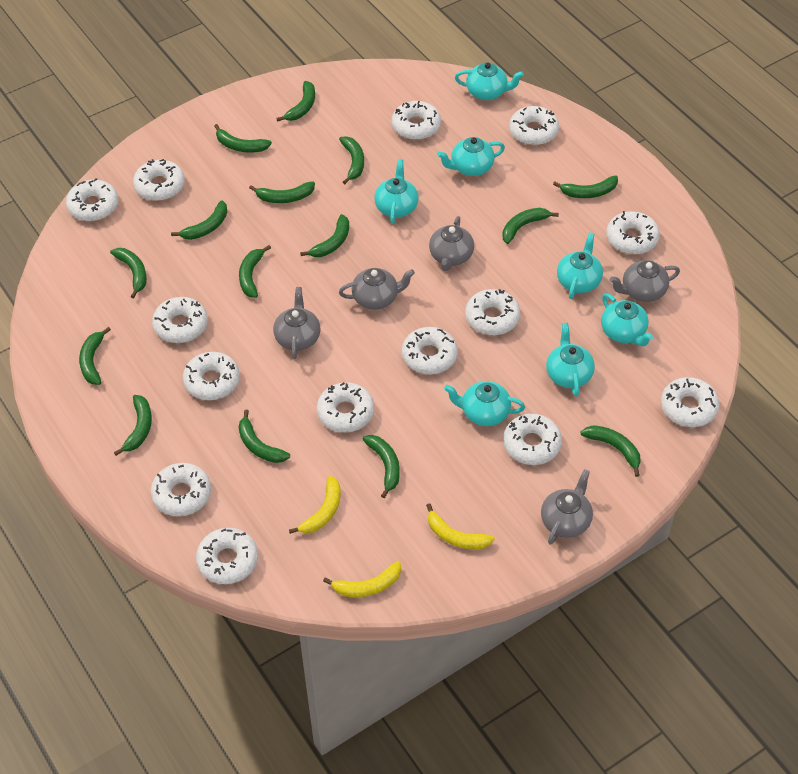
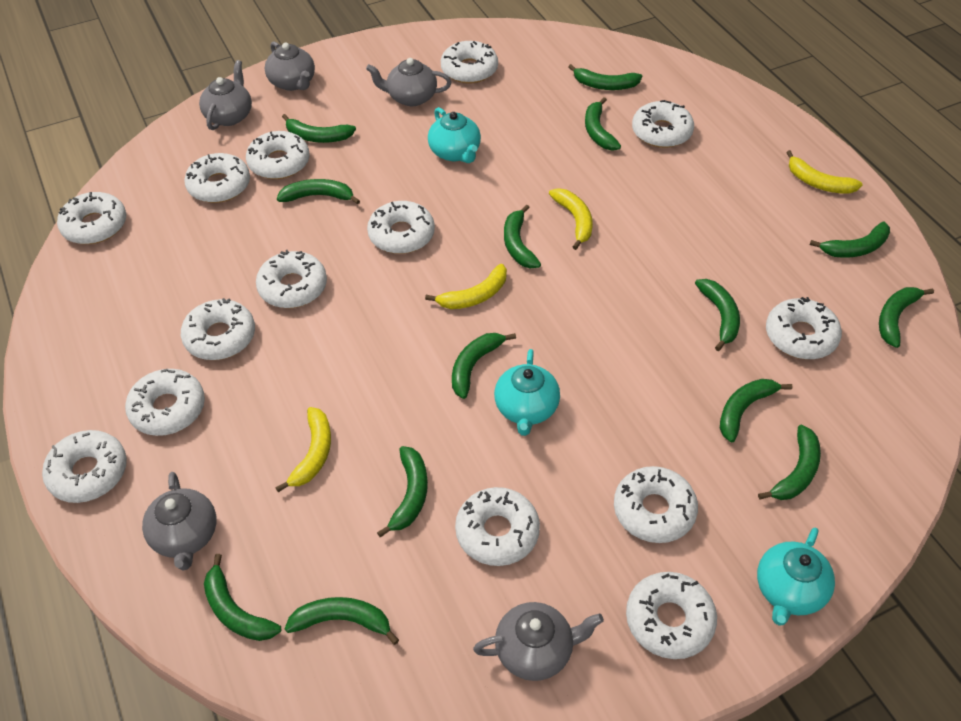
green banana: 15 -> 14
turquoise teapot: 7 -> 3
yellow banana: 3 -> 4

